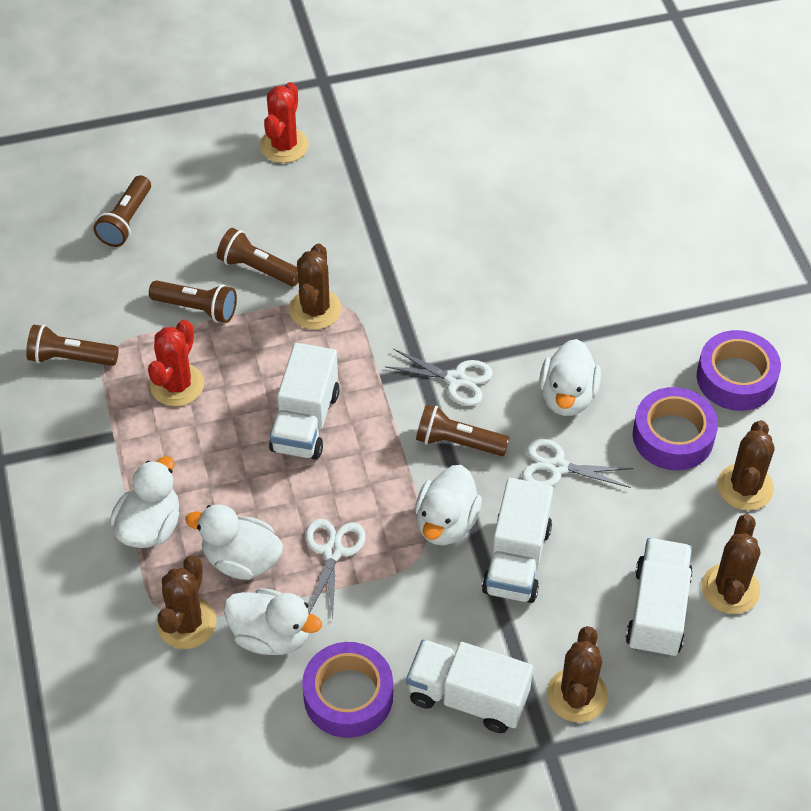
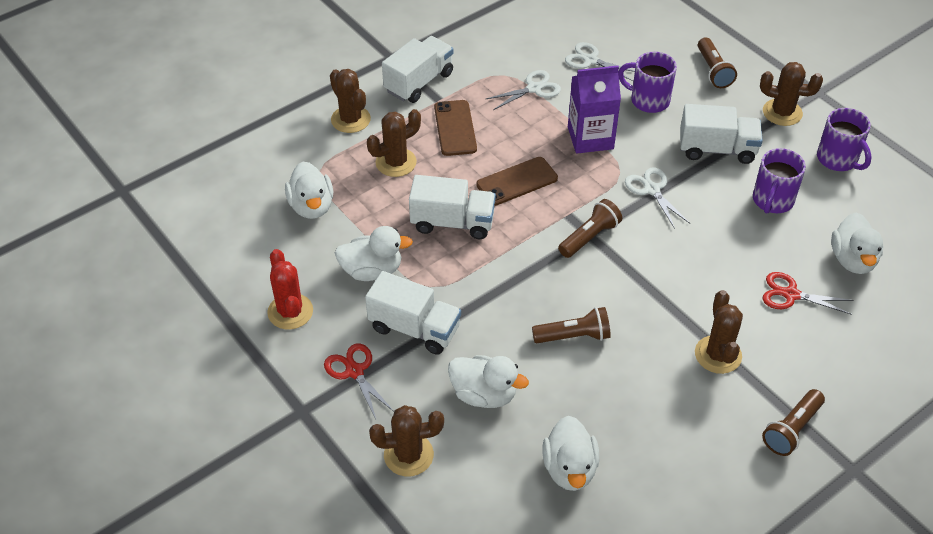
brown flashlight: 5 -> 4
brown phone: 0 -> 2
purple carton: 0 -> 1
purple mug: 0 -> 3
purple tape: 3 -> 0
red cactus: 2 -> 1
red scissors: 0 -> 2

